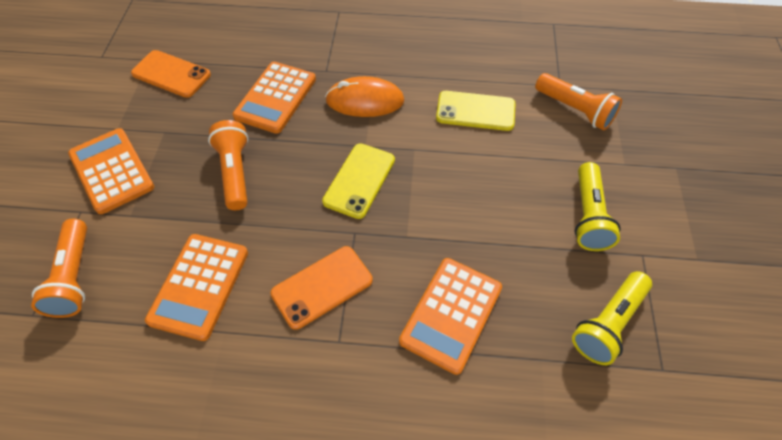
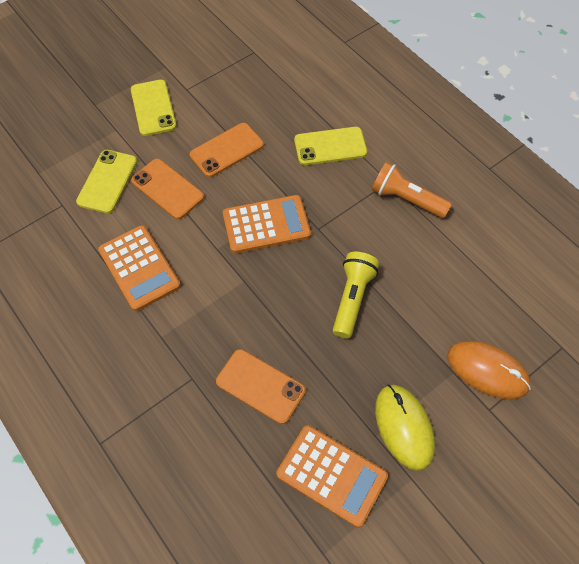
orange calculator: 4 -> 3
orange flashlight: 3 -> 1
orange phone: 2 -> 3
yellow flashlight: 2 -> 1
yellow mouse: 0 -> 1
yellow phone: 2 -> 3

